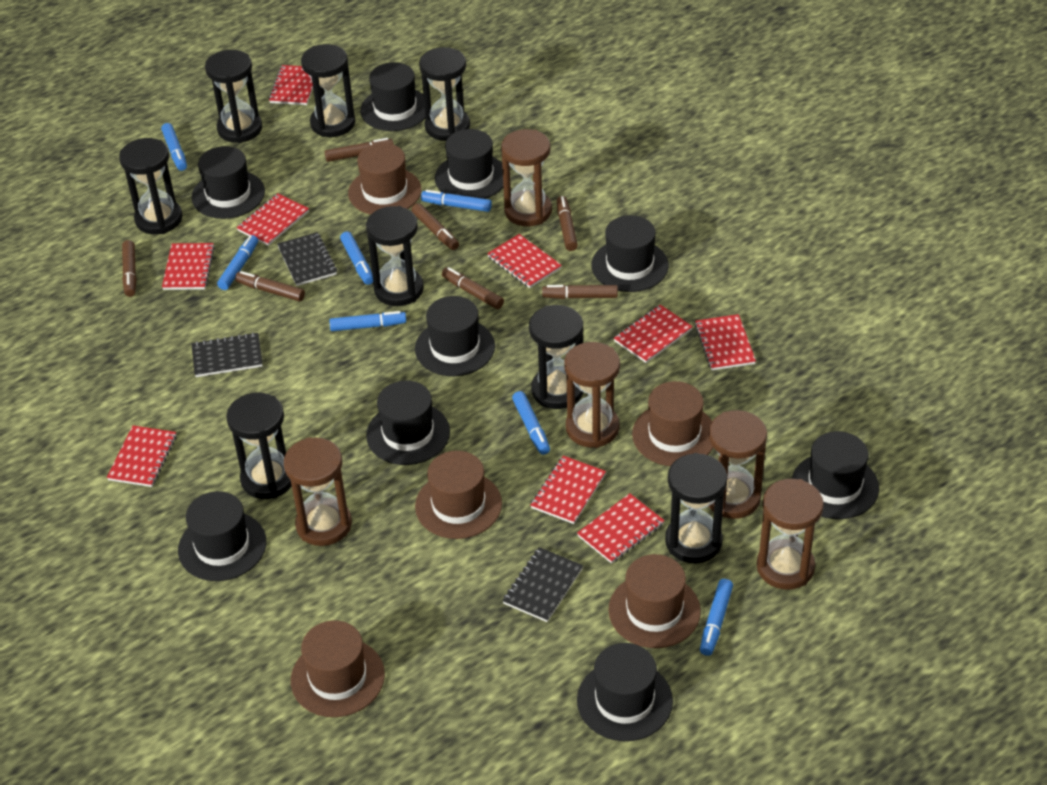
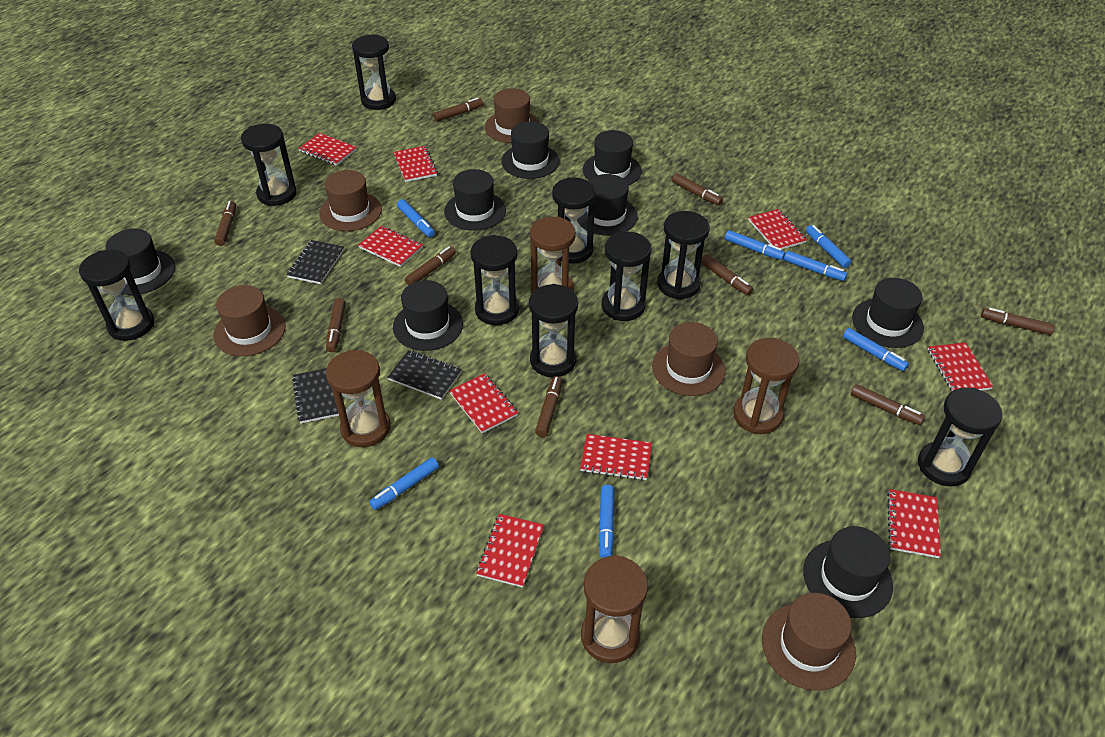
black hat: 9 -> 8
black hourglass: 8 -> 9
brown hourglass: 5 -> 4
brown marker: 7 -> 9

